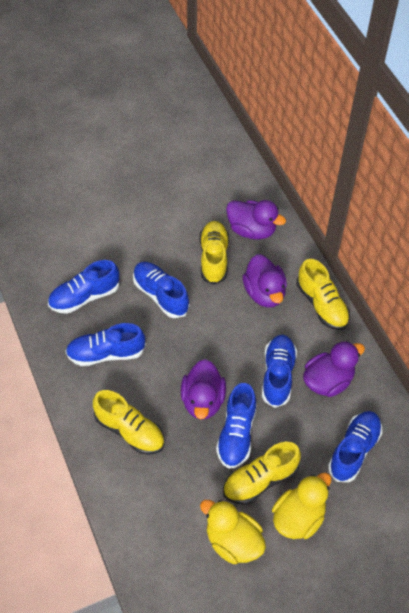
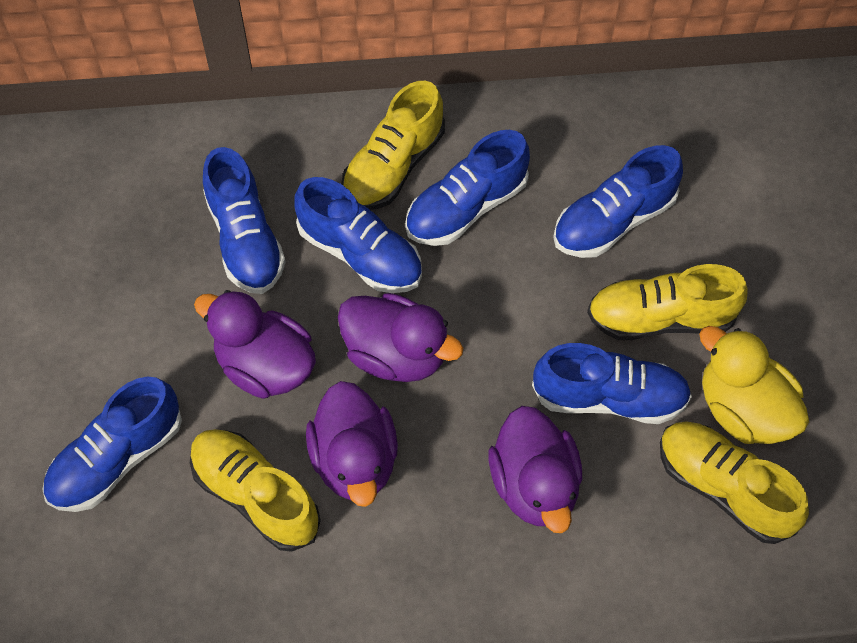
yellow duck: 2 -> 1

